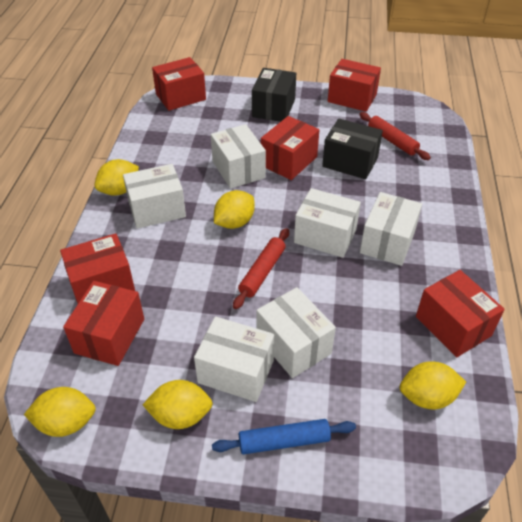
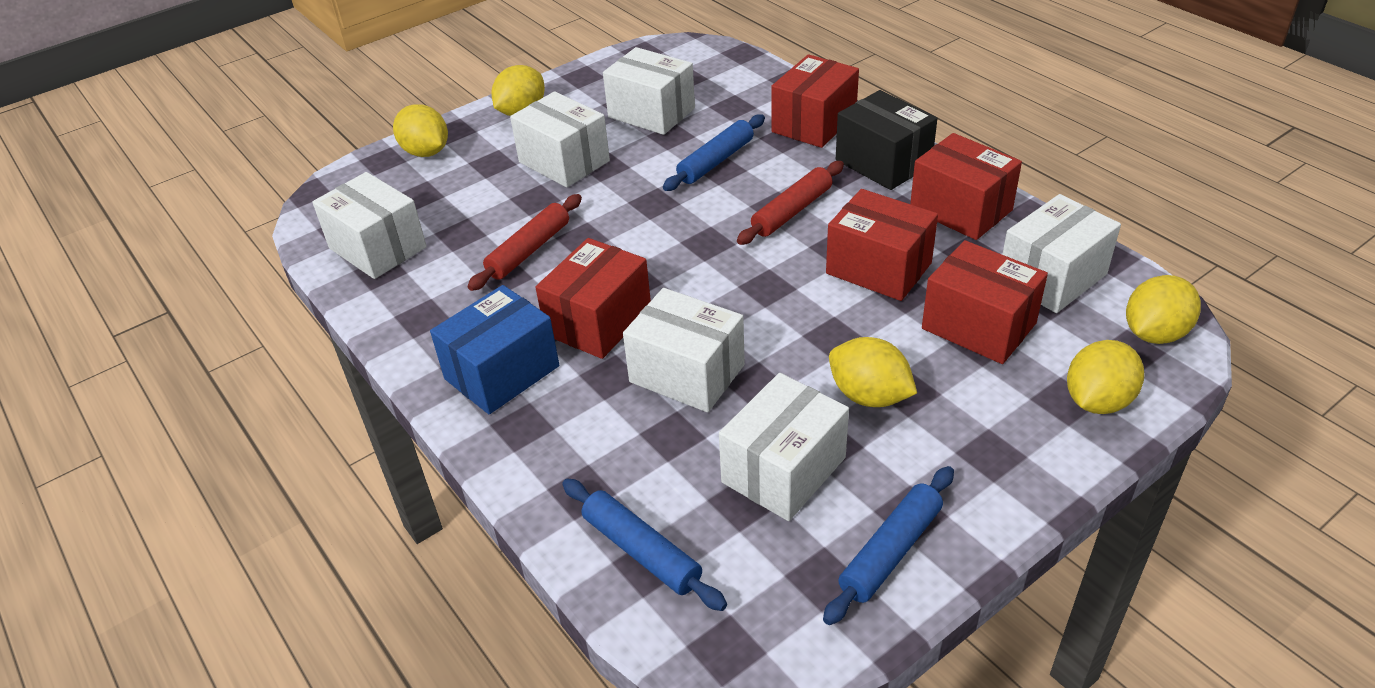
black box: 2 -> 1
blue box: 0 -> 1
blue rolling pin: 1 -> 3
red box: 6 -> 5

